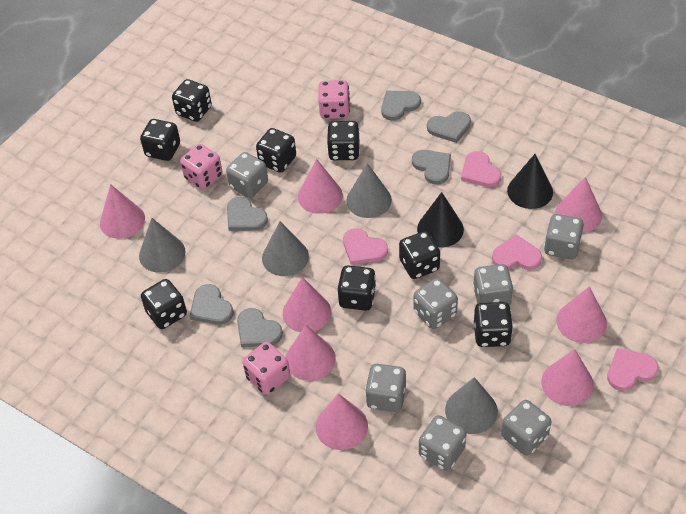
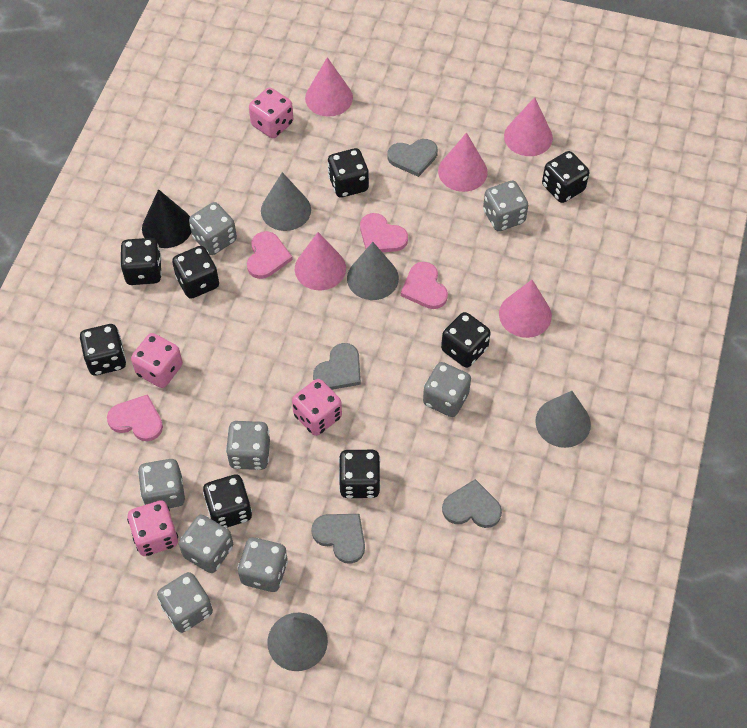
black cone: 2 -> 1
grey dice: 7 -> 8
grey heart: 6 -> 4
pink cone: 8 -> 5
pink dice: 3 -> 4

